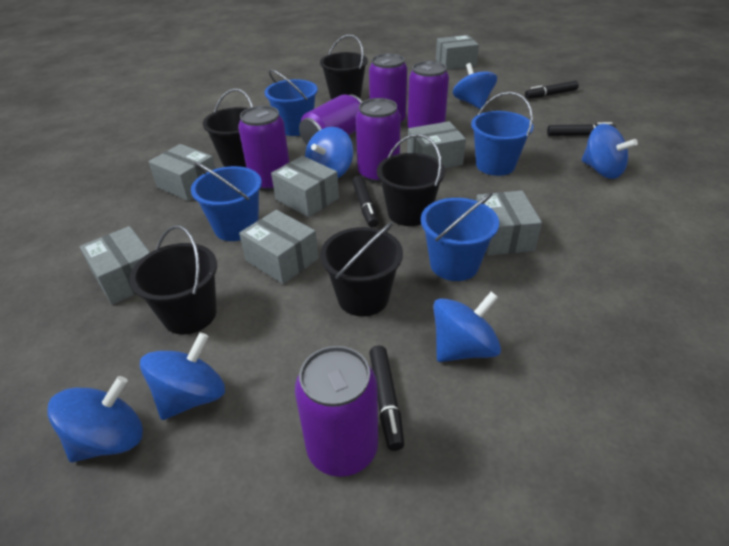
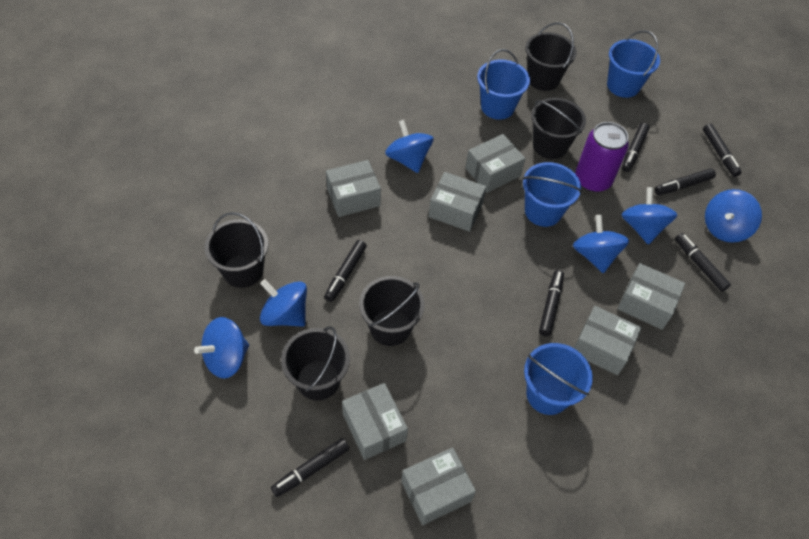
black marker: 4 -> 7
purple can: 6 -> 1

